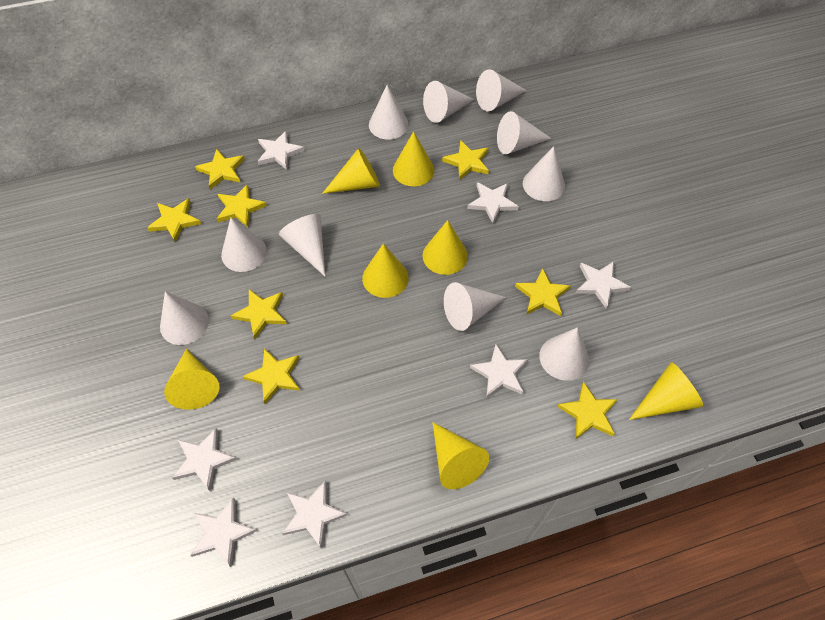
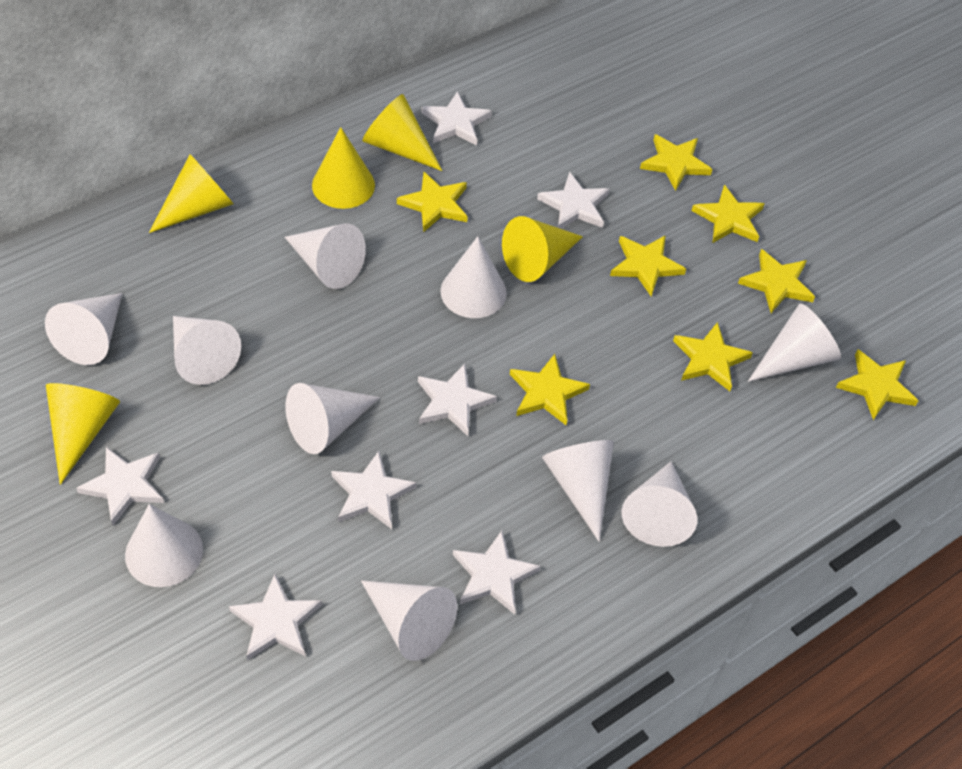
yellow cone: 7 -> 5

